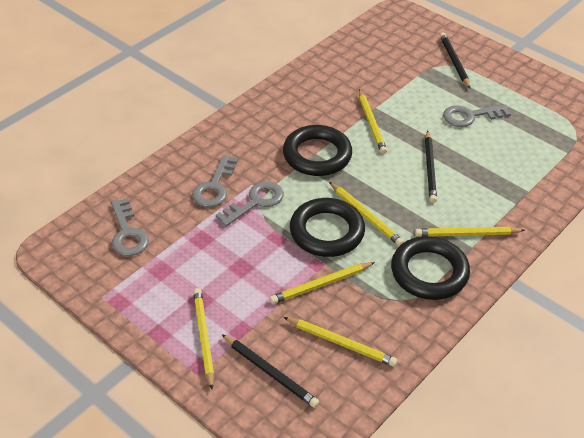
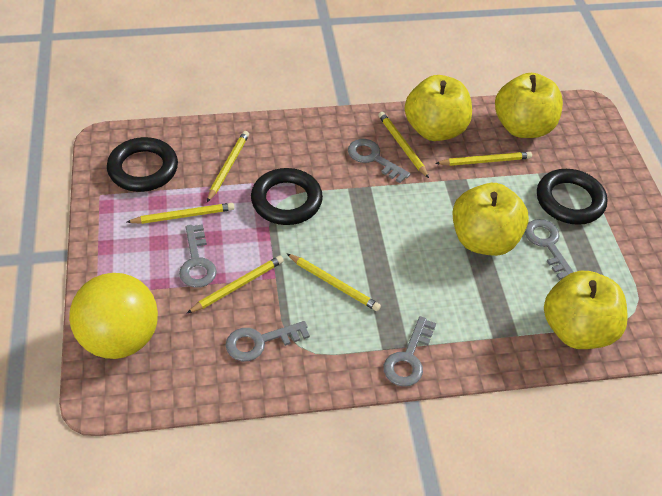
black pencil: 3 -> 0
grey key: 4 -> 5
yellow apple: 0 -> 4
yellow ball: 0 -> 1

